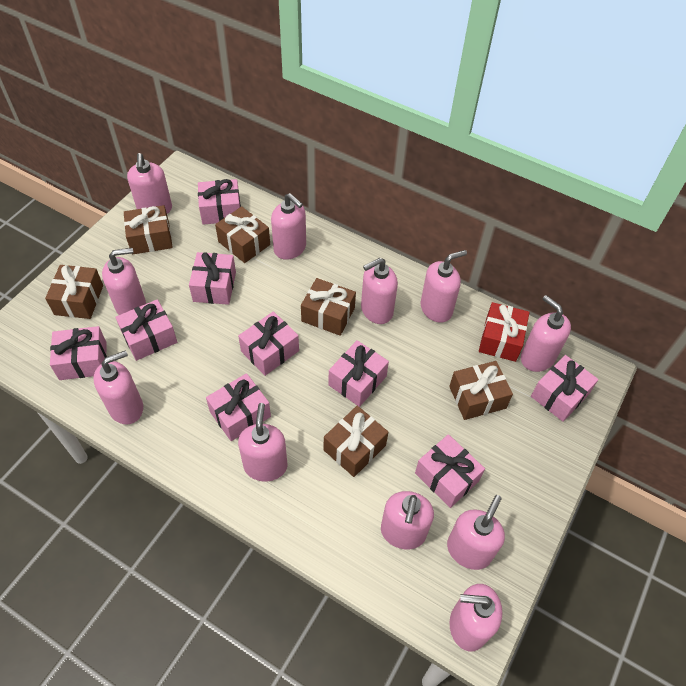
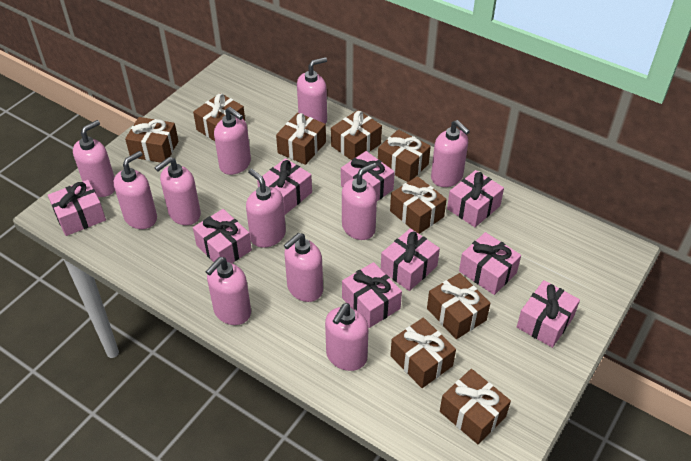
brown gift: 6 -> 9
red gift: 1 -> 0

